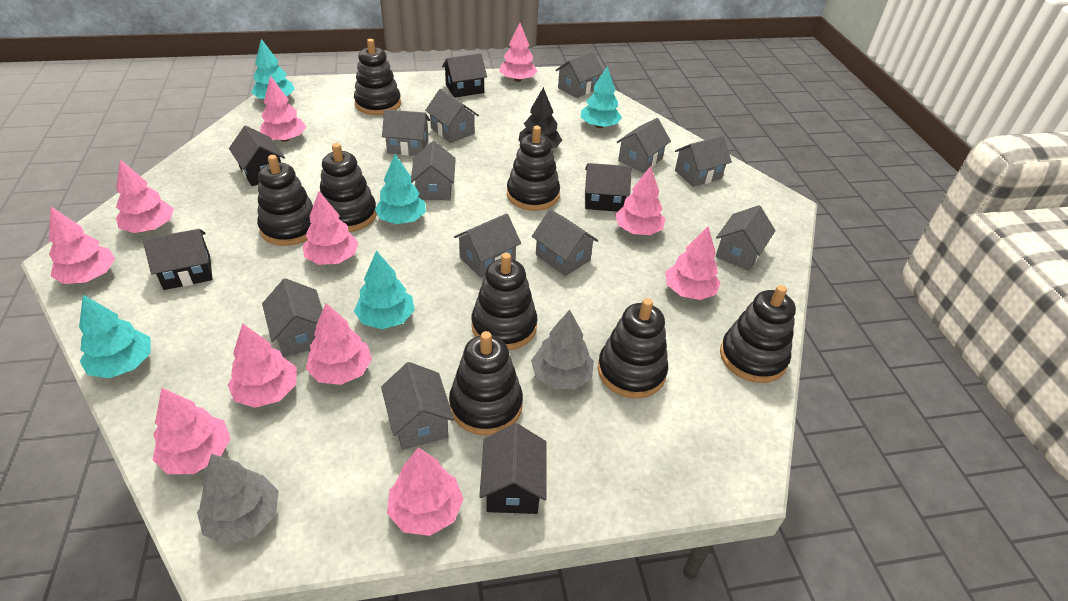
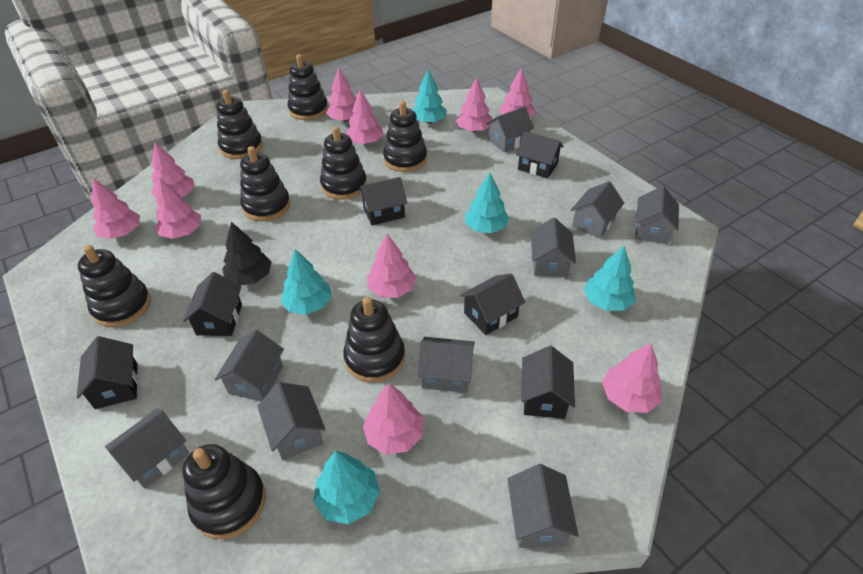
black house: 5 -> 6
grey house: 11 -> 9
grey tree: 2 -> 0
pink tree: 11 -> 10

